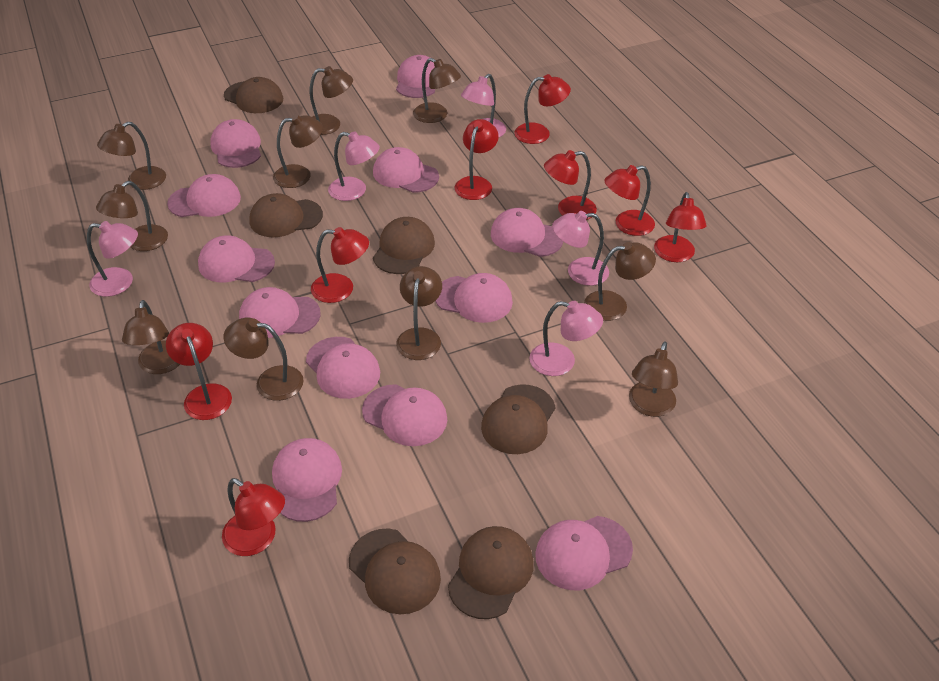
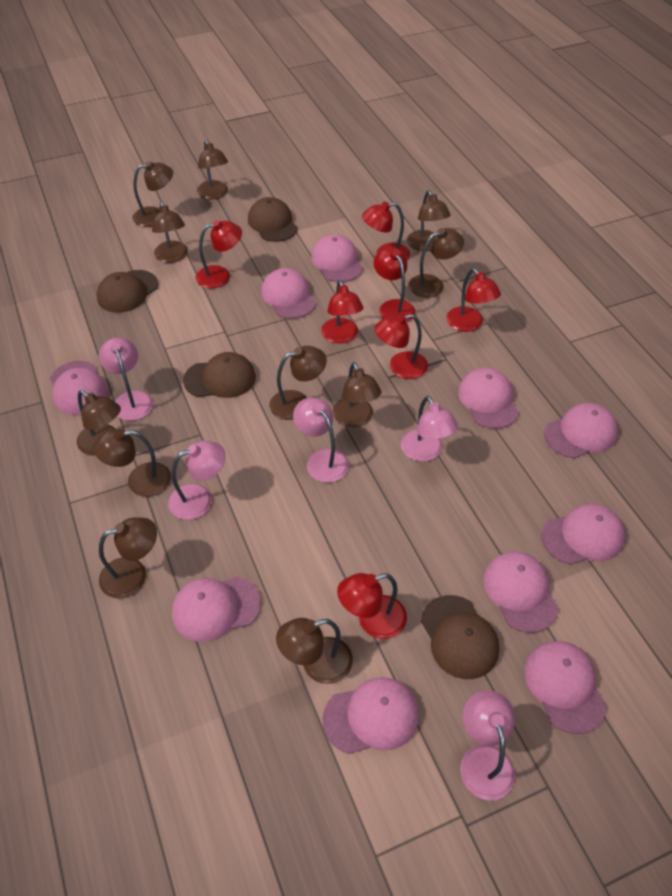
brown cap: 6 -> 4
brown lamp: 10 -> 11
pink cap: 12 -> 10
red lamp: 8 -> 7

